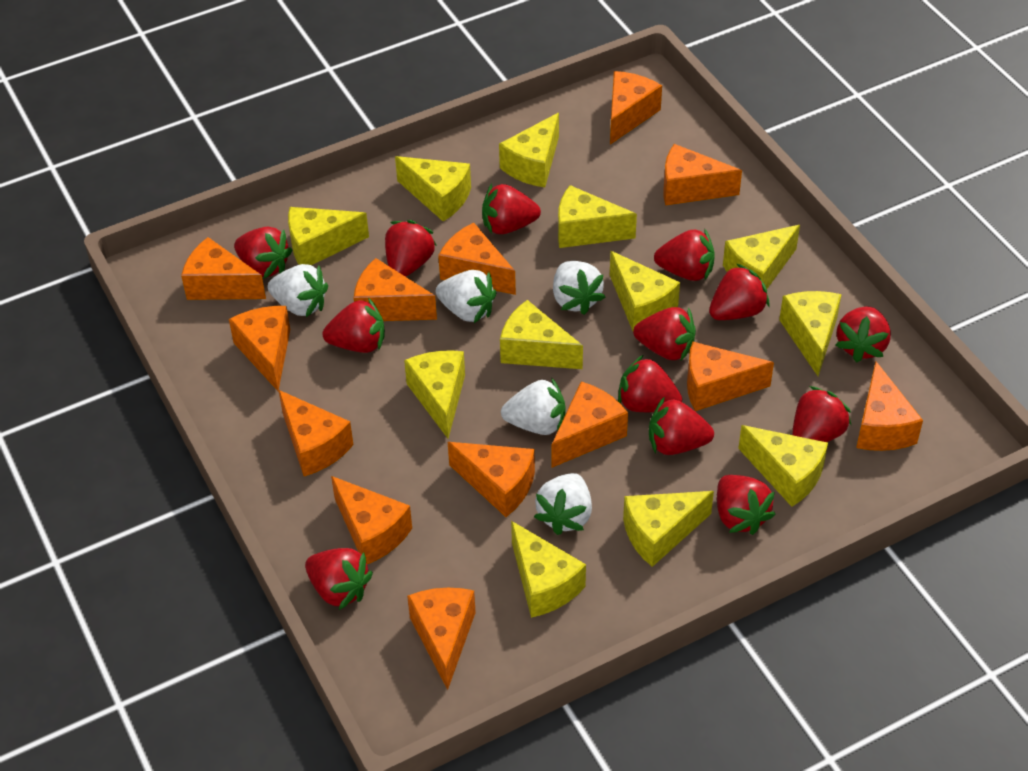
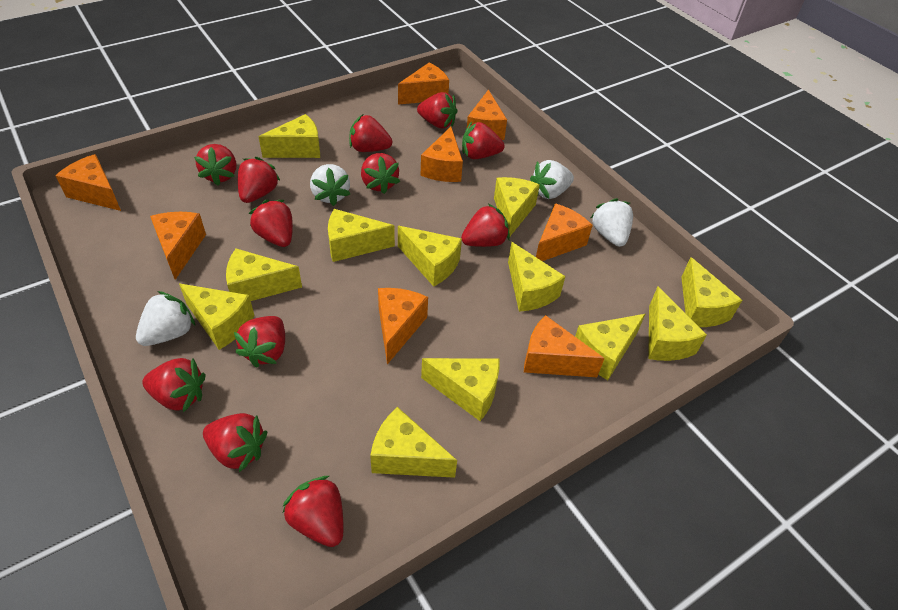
orange cheese: 13 -> 8
red strawberry: 13 -> 12
white strawberry: 5 -> 4

